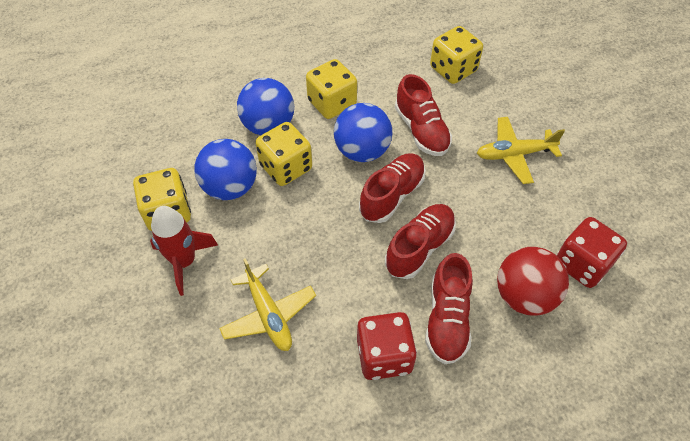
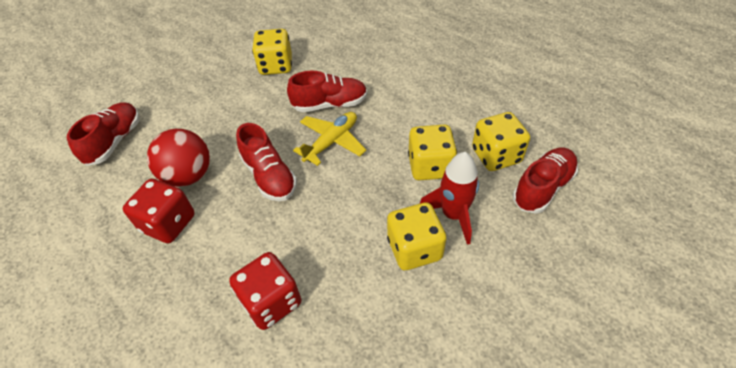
blue ball: 3 -> 0
yellow plane: 2 -> 1

